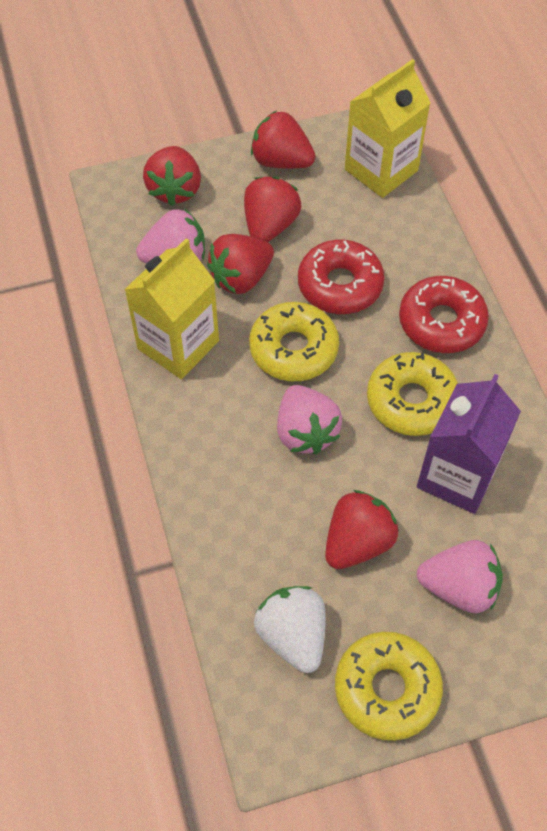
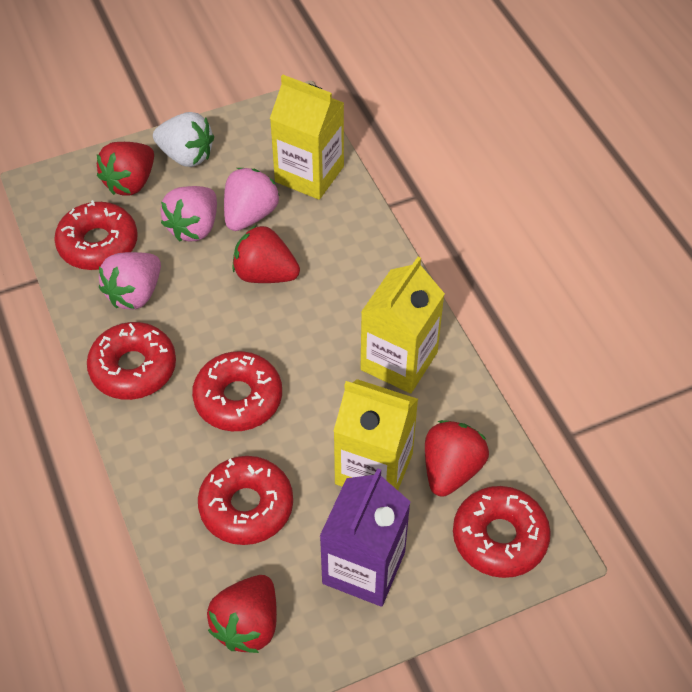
red donut: 2 -> 5
red strawberry: 5 -> 4
yellow carton: 2 -> 3
yellow donut: 3 -> 0

